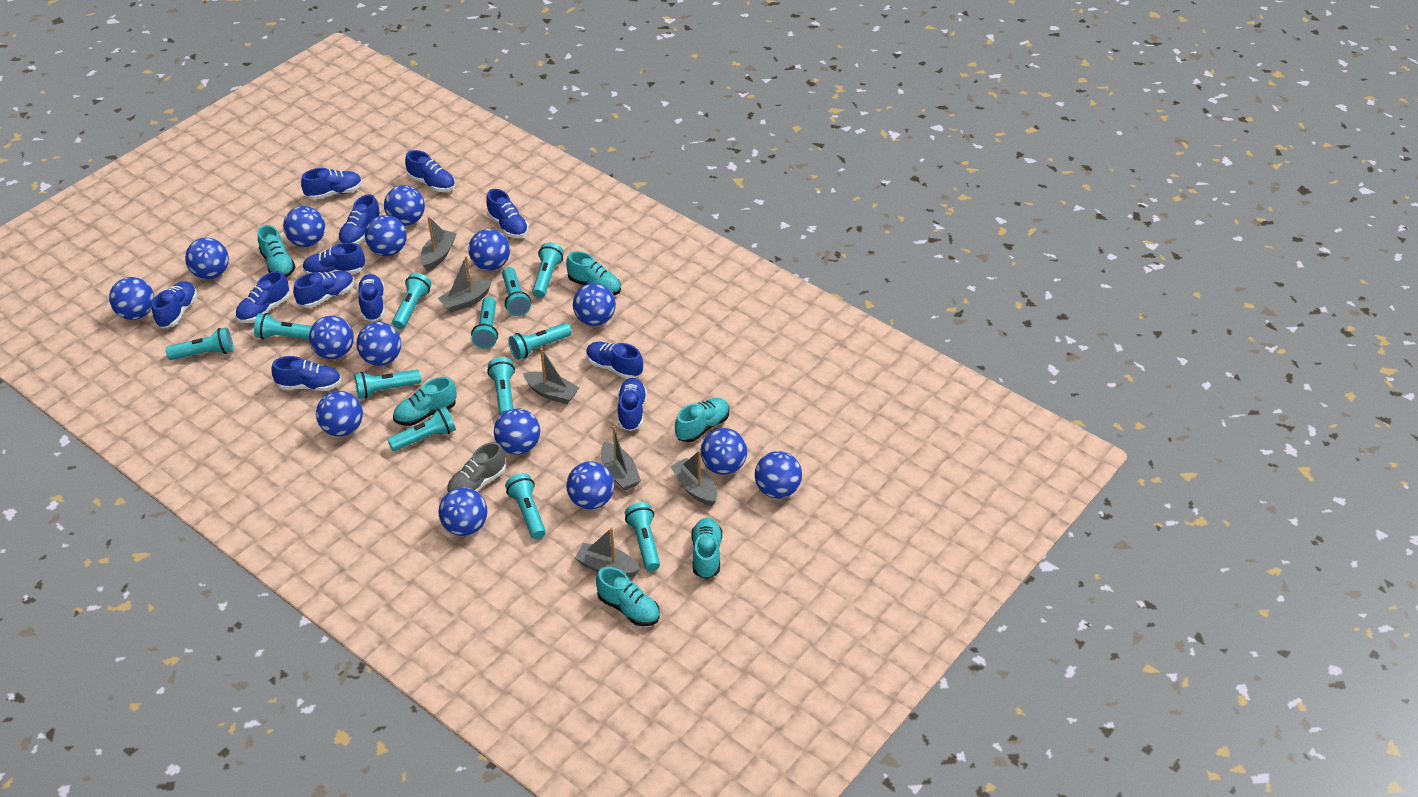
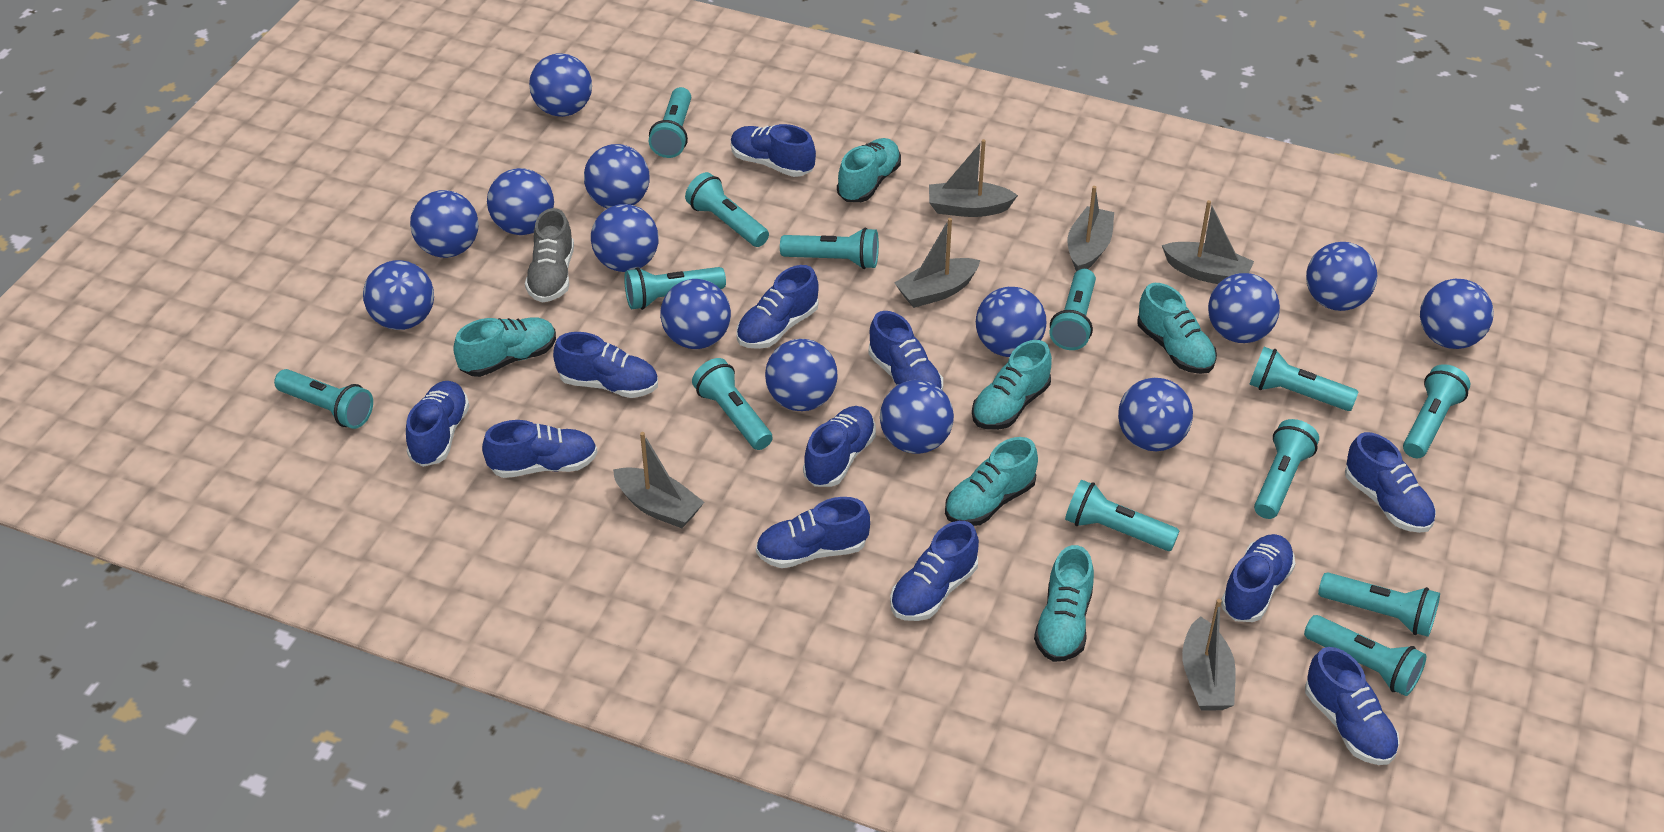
blue ball: 15 -> 14
turquoise flashlight: 12 -> 13

